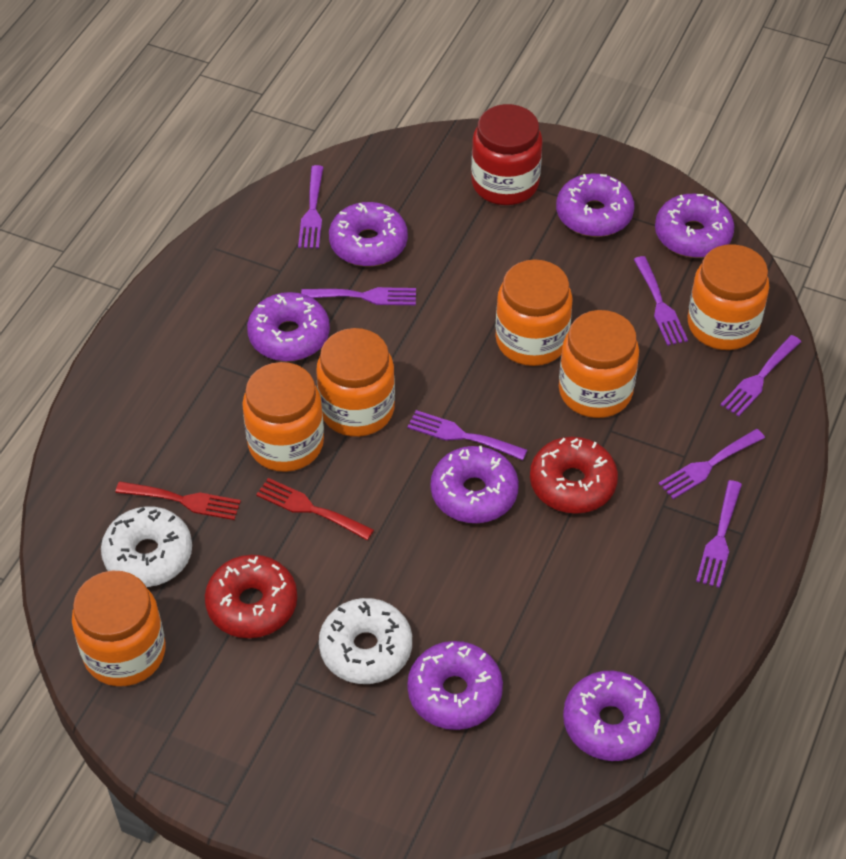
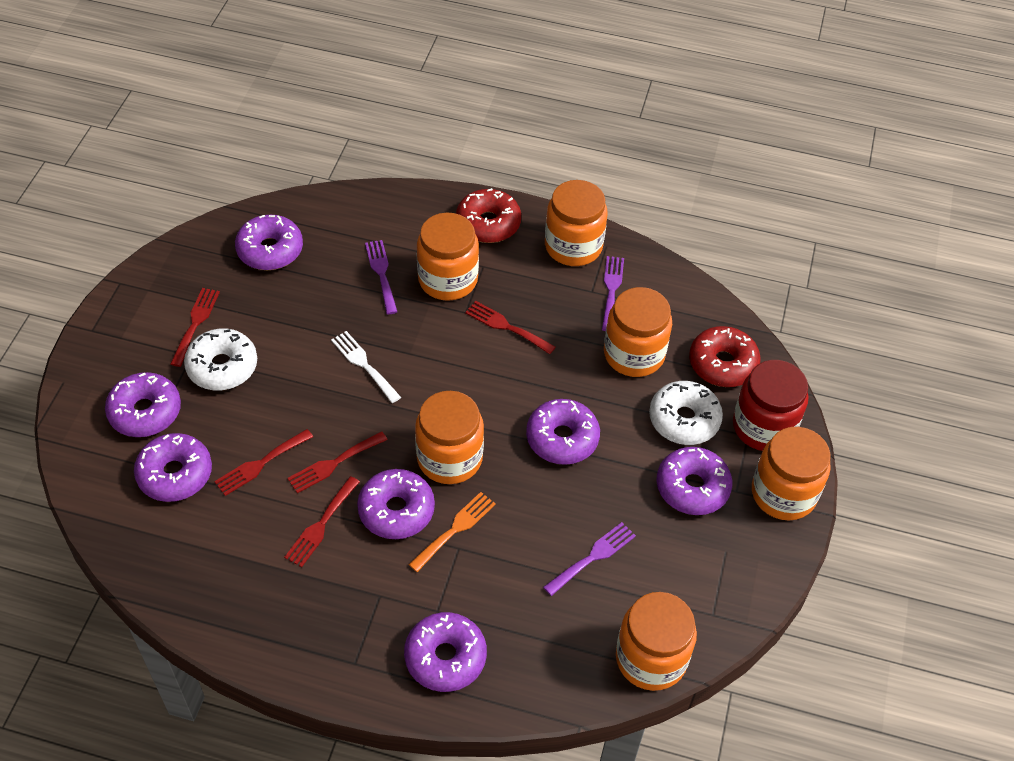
orange fork: 0 -> 1
purple fork: 7 -> 3
red fork: 2 -> 5
white fork: 0 -> 1

